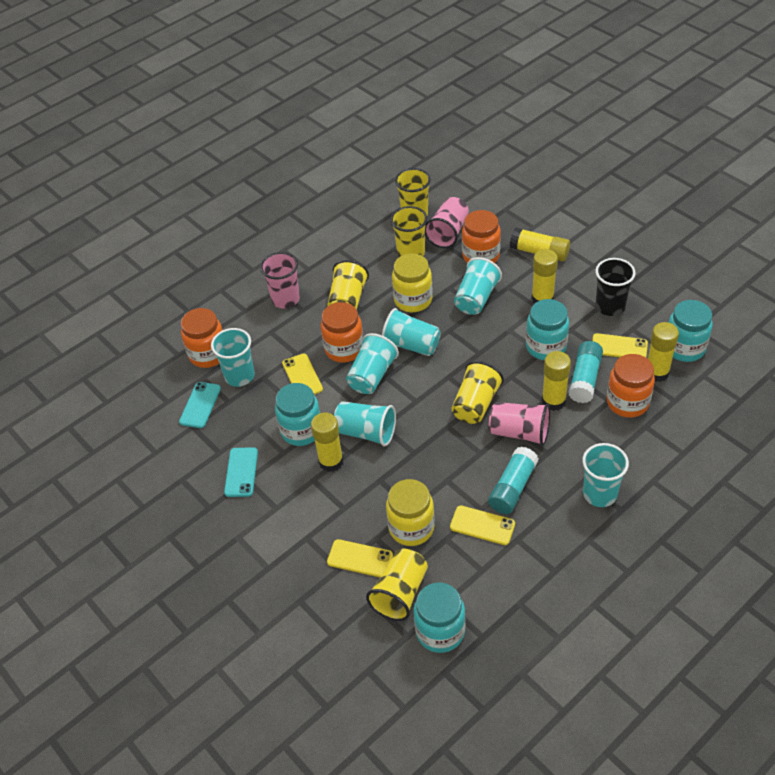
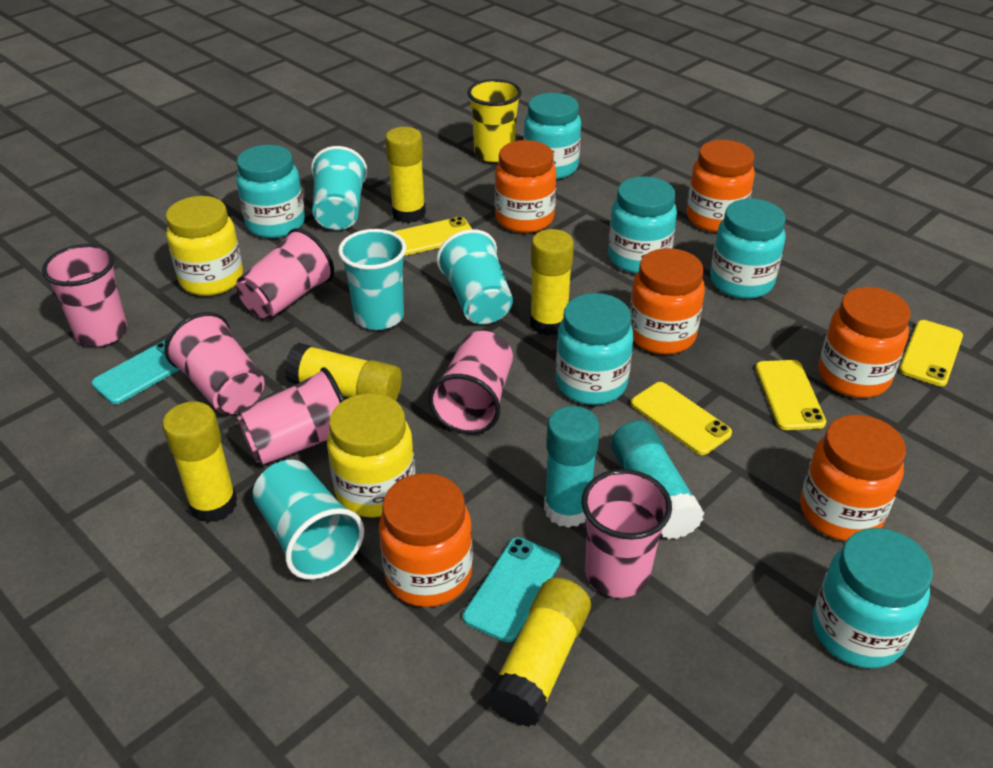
black cup: 1 -> 0
orange jar: 4 -> 6
pink cup: 3 -> 6
turquoise cup: 6 -> 4
turquoise jar: 4 -> 6
yellow cup: 5 -> 1

